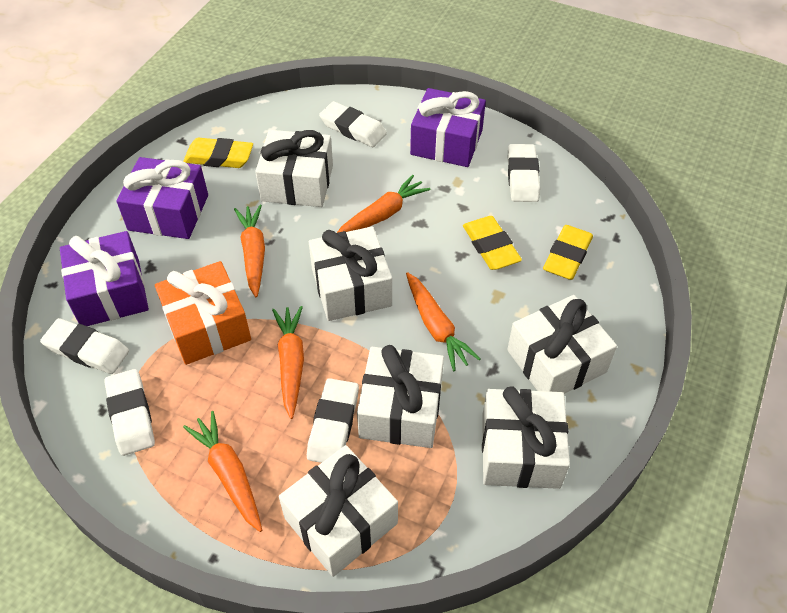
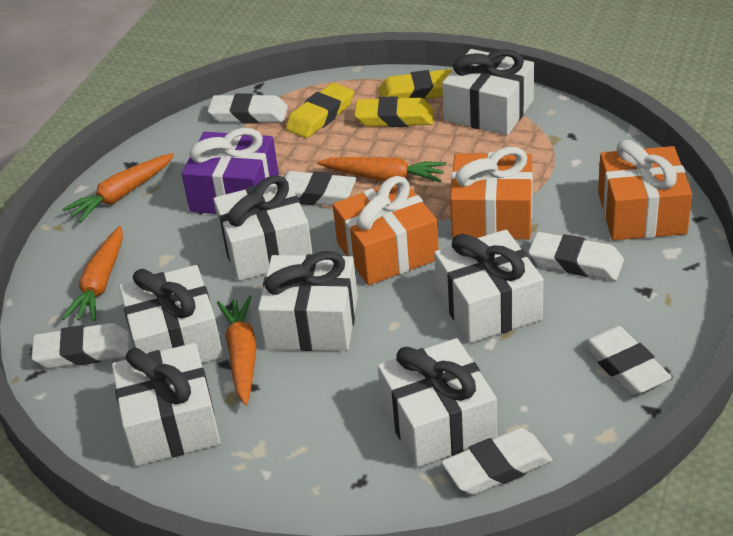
orange carrot: 5 -> 4
orange gift: 1 -> 3
purple gift: 3 -> 1
white eraser: 5 -> 6
white gift: 6 -> 7

